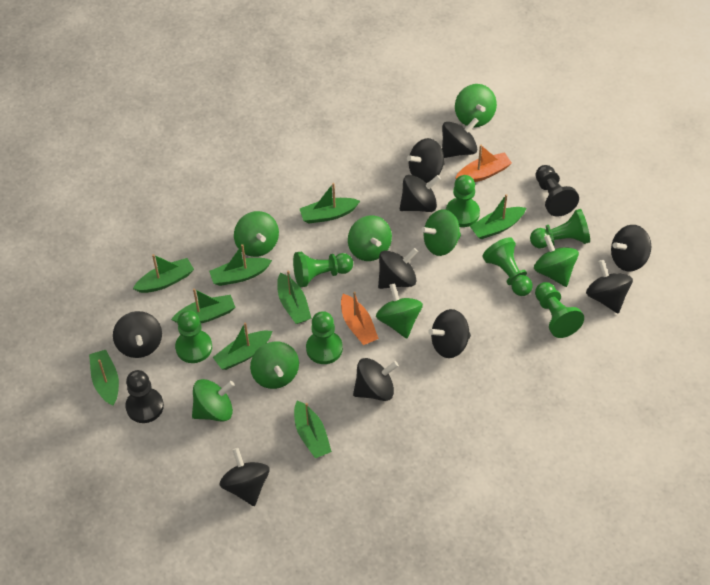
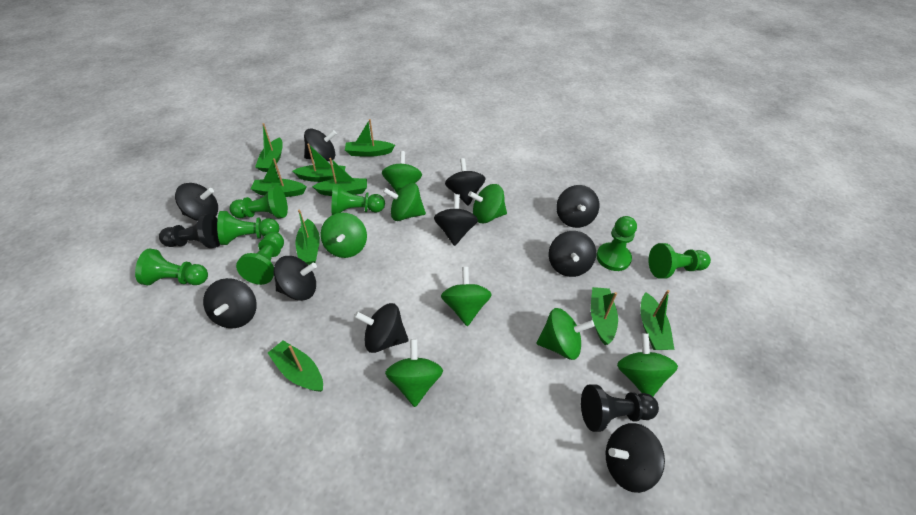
orange boat: 2 -> 0

